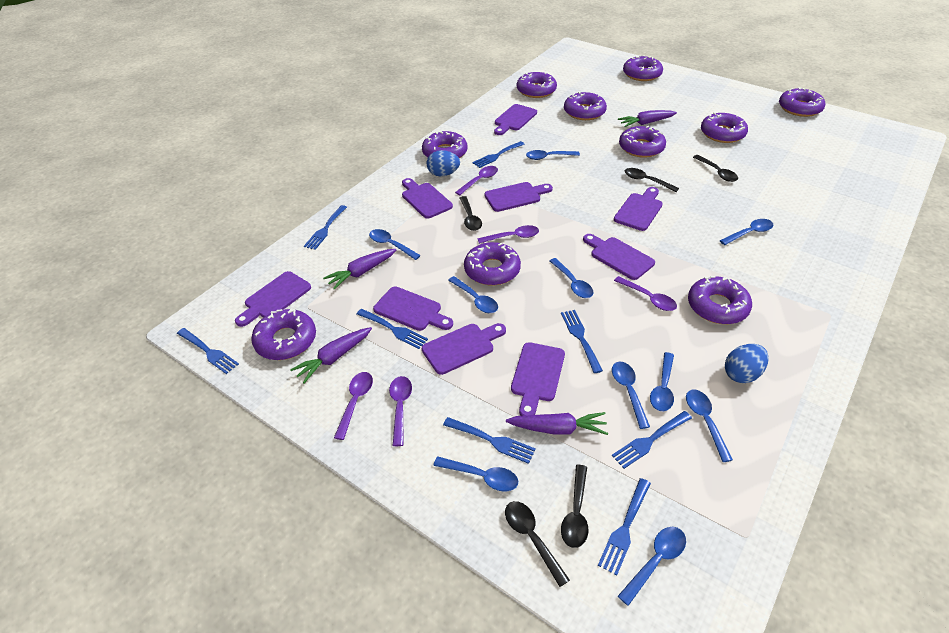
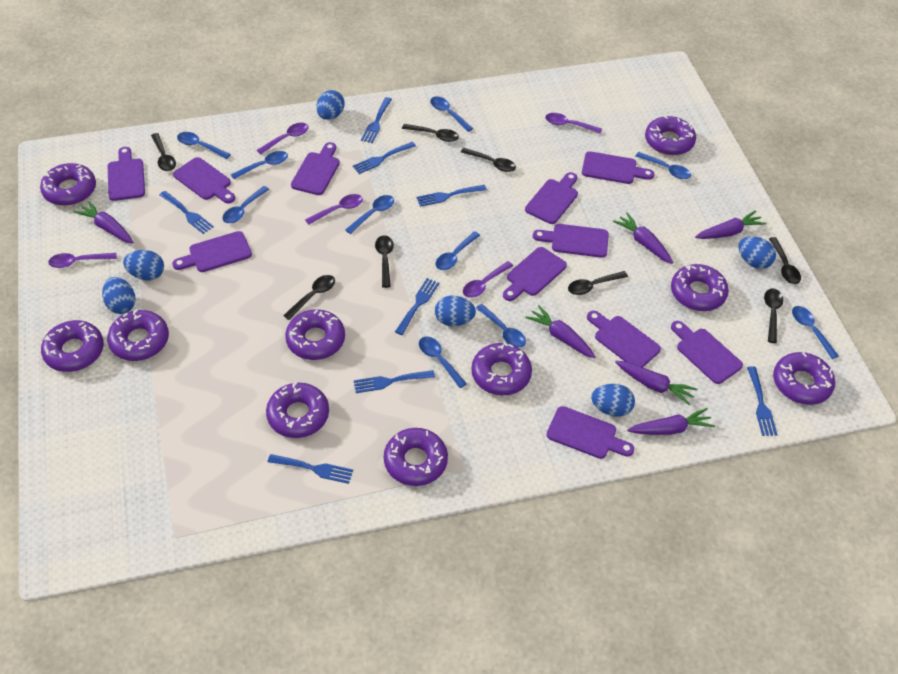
black spoon: 5 -> 8
blue egg: 2 -> 6
purple carrot: 4 -> 6
purple cutting board: 9 -> 11

